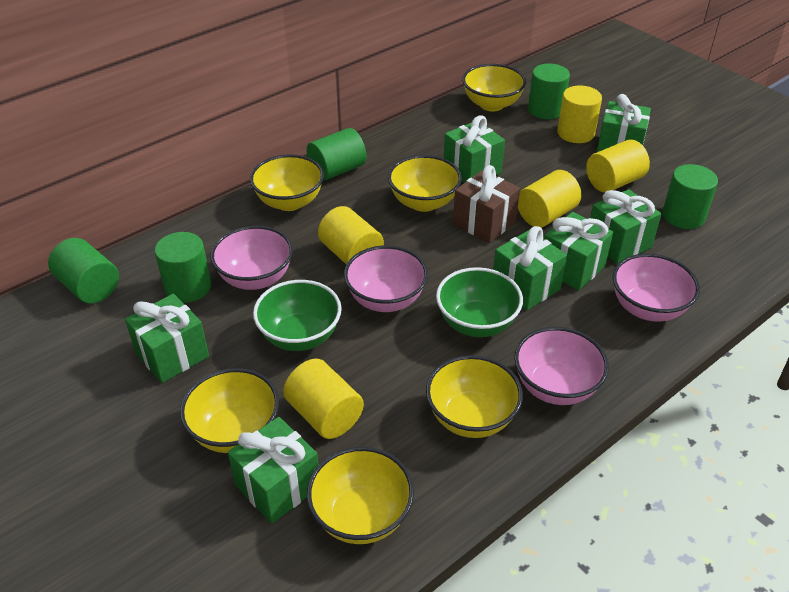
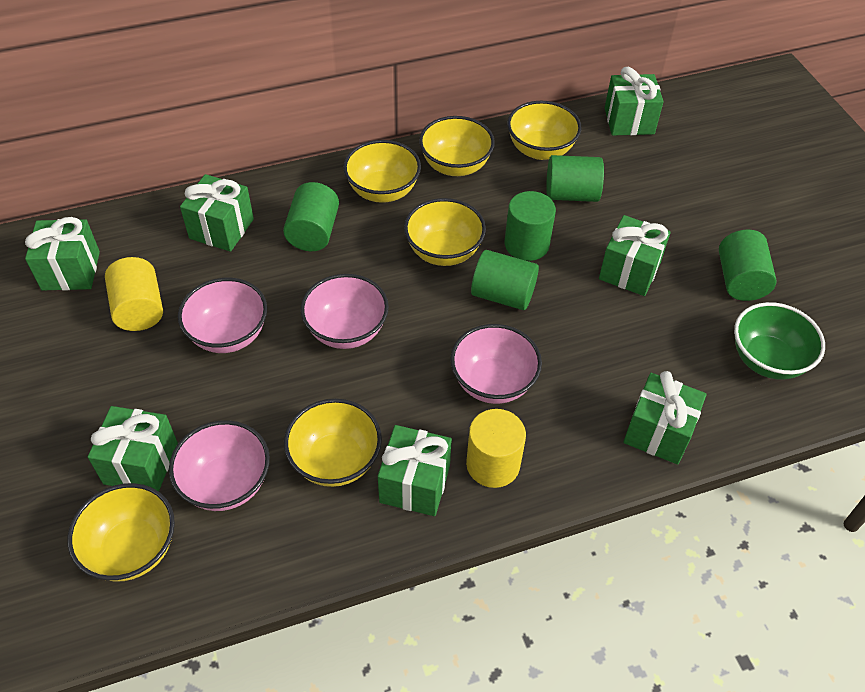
brown gift: 1 -> 0
green bowl: 2 -> 1
yellow cylinder: 5 -> 2

